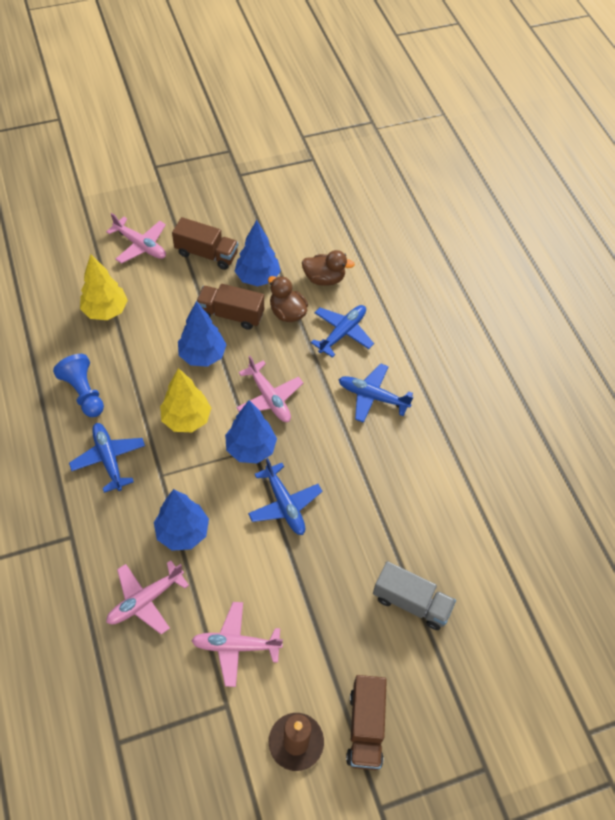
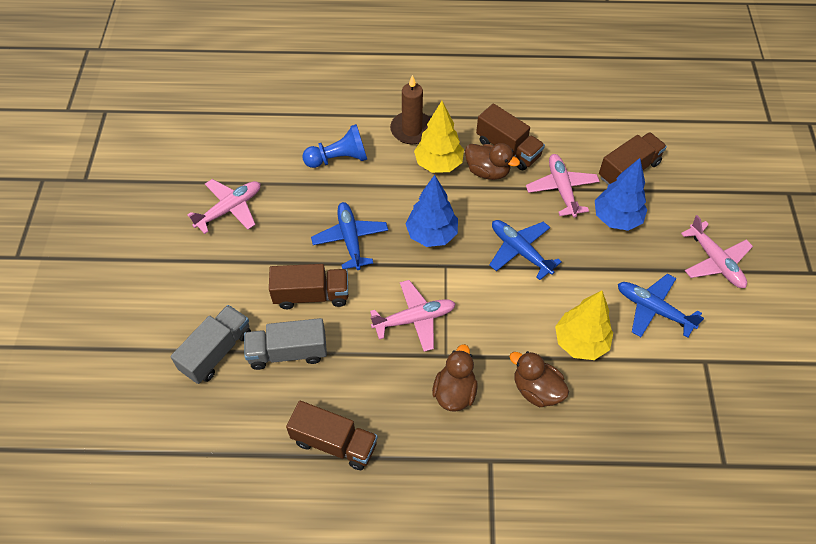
blue plane: 4 -> 3
blue tree: 4 -> 2
brown duck: 2 -> 3
brown truck: 3 -> 4
grey truck: 1 -> 2

